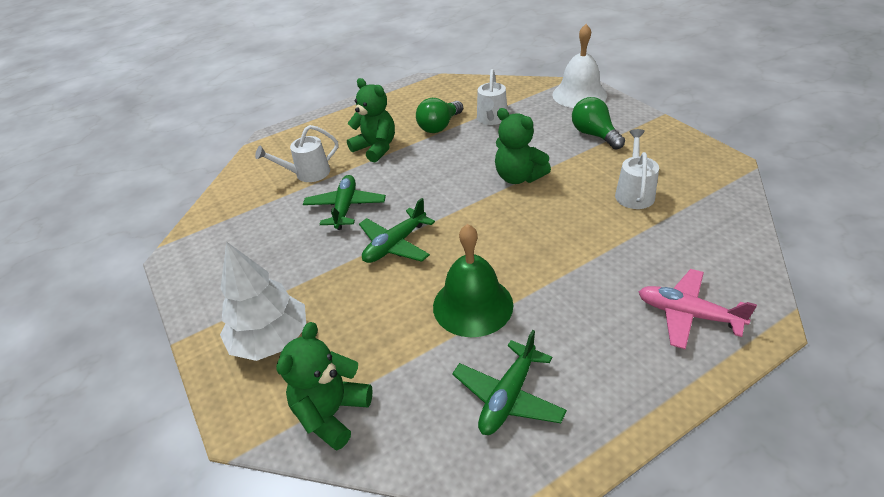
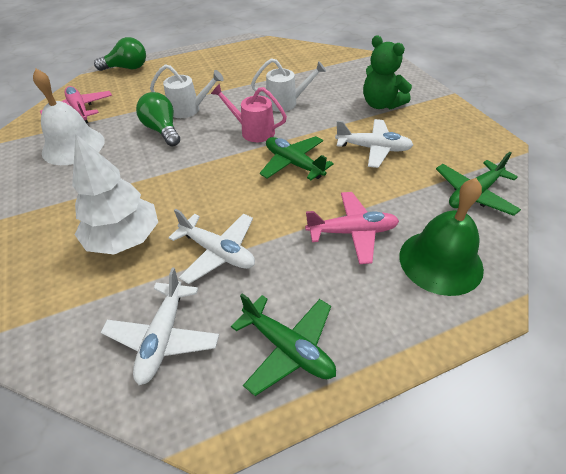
green teddy bear: 3 -> 1
pink plane: 1 -> 2
pink watering can: 0 -> 1
white plane: 0 -> 3
white watering can: 3 -> 2

